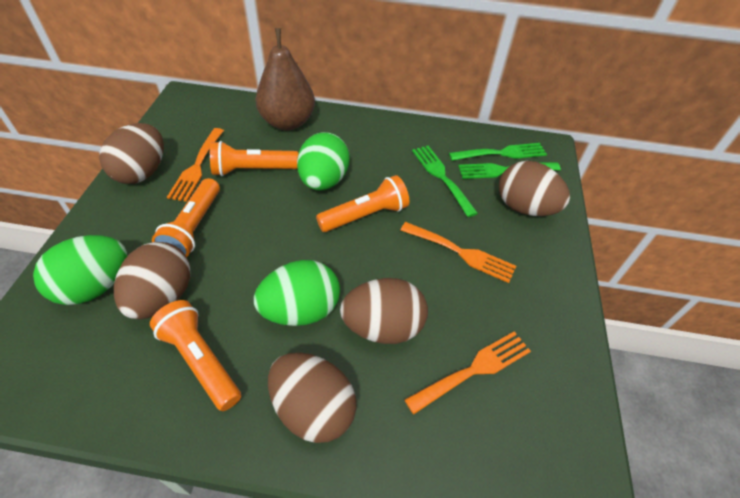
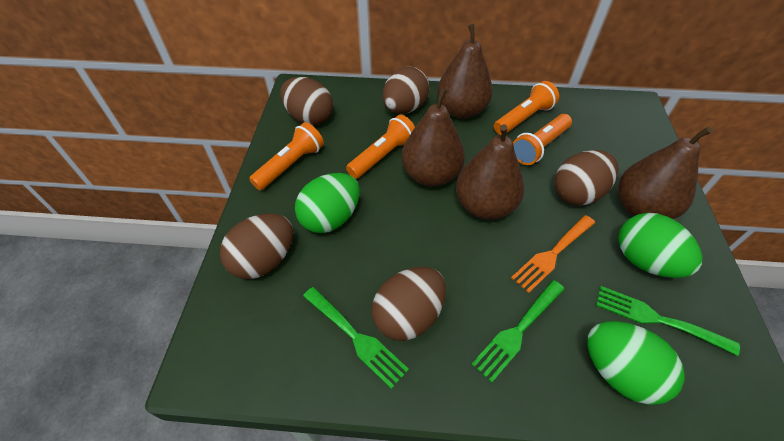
brown pear: 1 -> 4
orange fork: 3 -> 1

